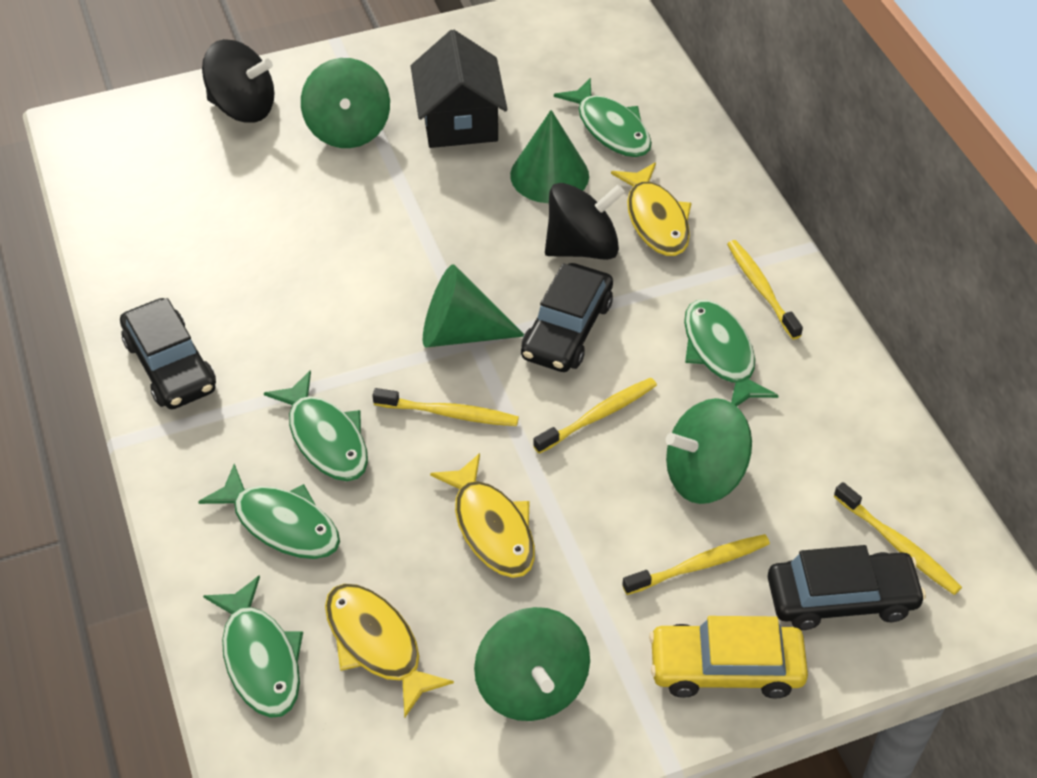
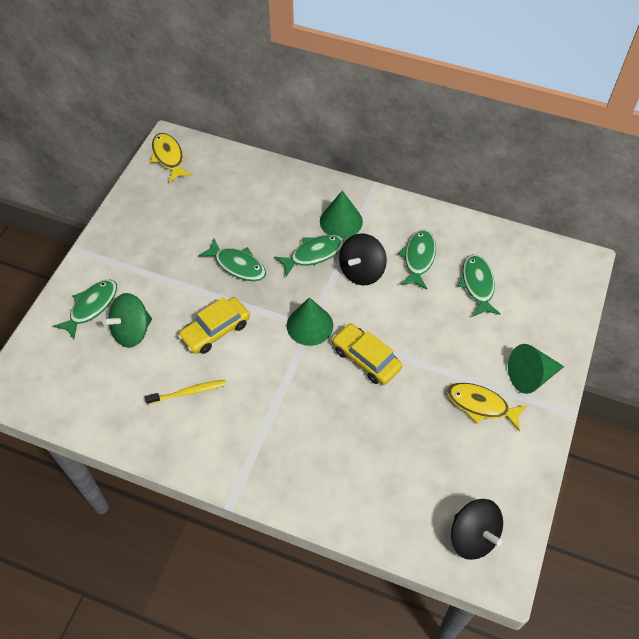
black car: 3 -> 0
black house: 1 -> 0
green cone: 2 -> 3
green spinning top: 3 -> 1
yellow car: 1 -> 2
yellow fish: 3 -> 2
yellow toothbrush: 5 -> 1

